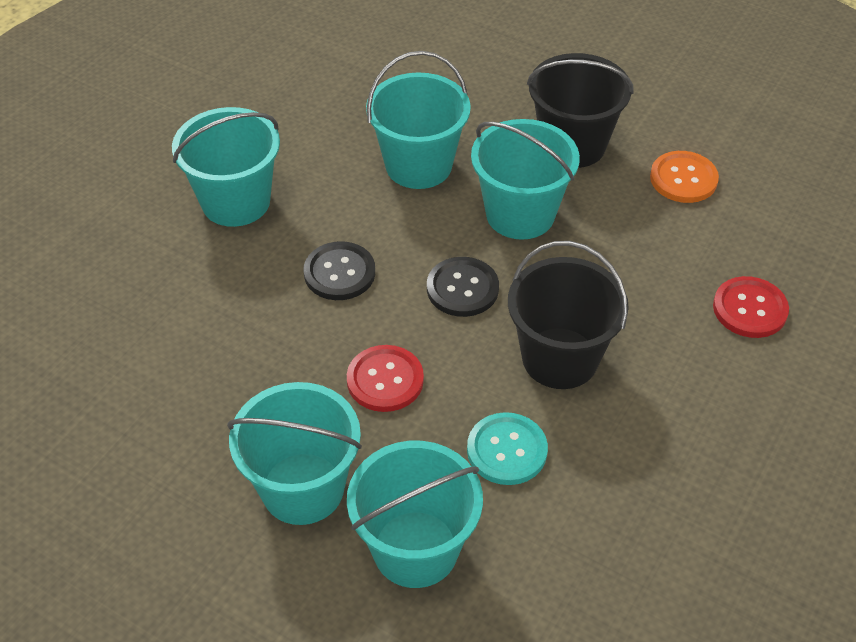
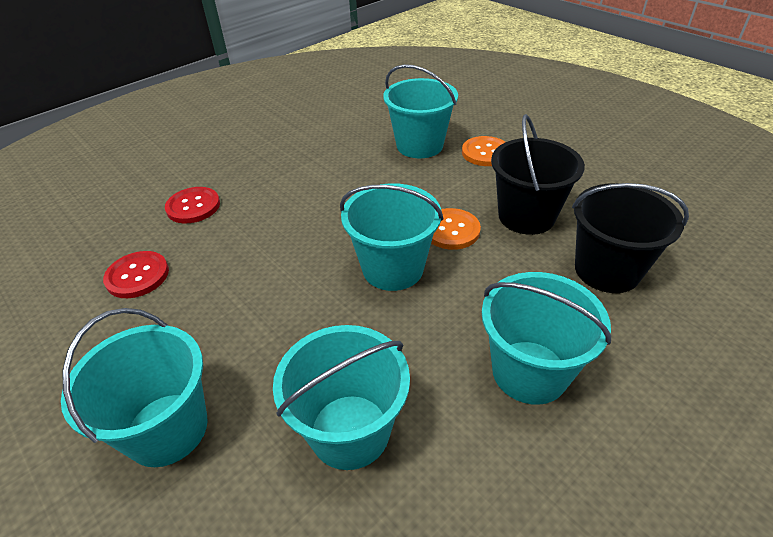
black button: 2 -> 0
orange button: 1 -> 2
turquoise button: 1 -> 0

